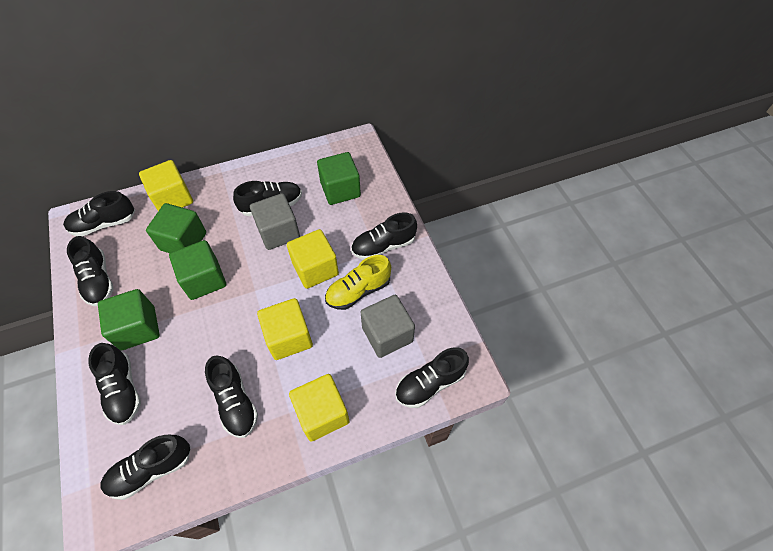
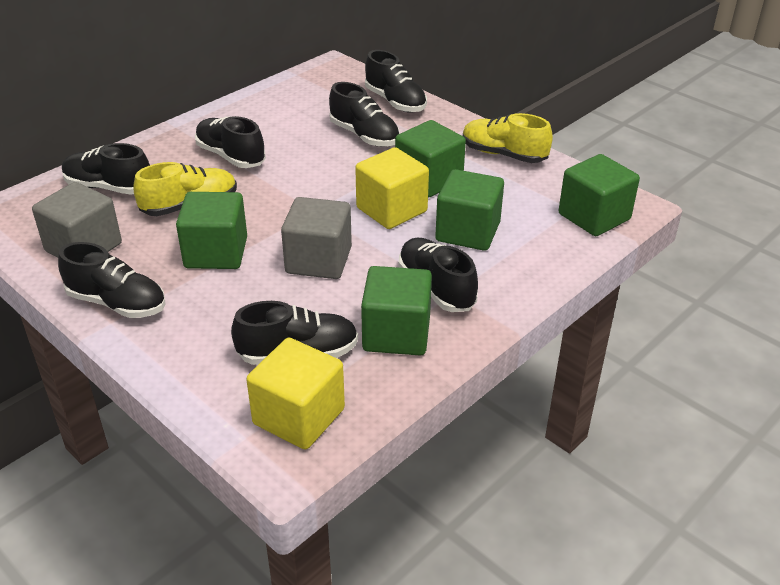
black shoe: 8 -> 7
green cube: 4 -> 5
yellow cube: 4 -> 2
yellow shoe: 1 -> 2

